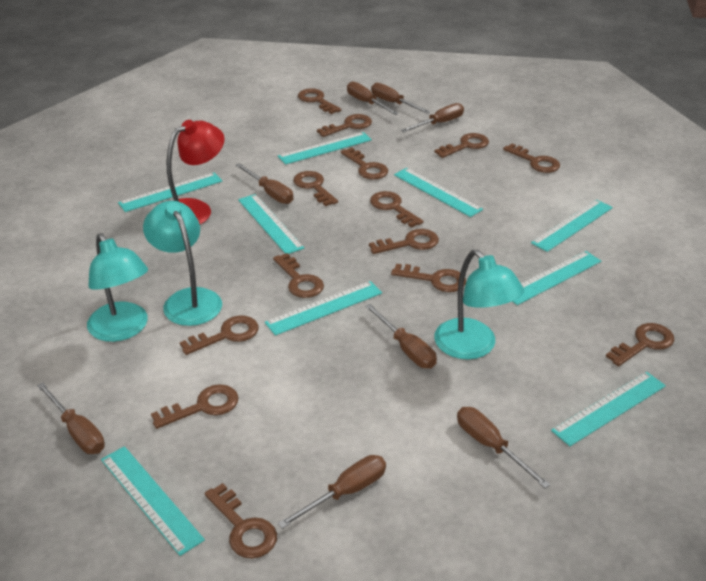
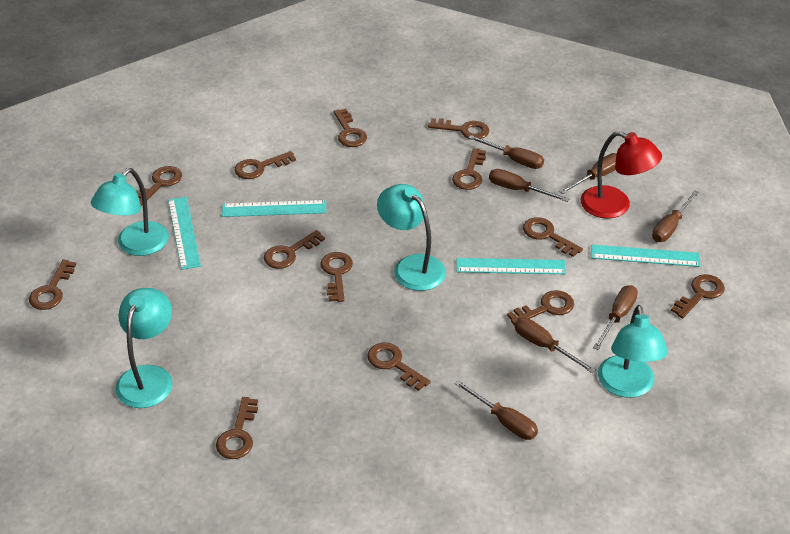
brown key: 14 -> 13
brown screwdriver: 8 -> 7
turquoise lamp: 3 -> 4
turquoise ruler: 9 -> 4

